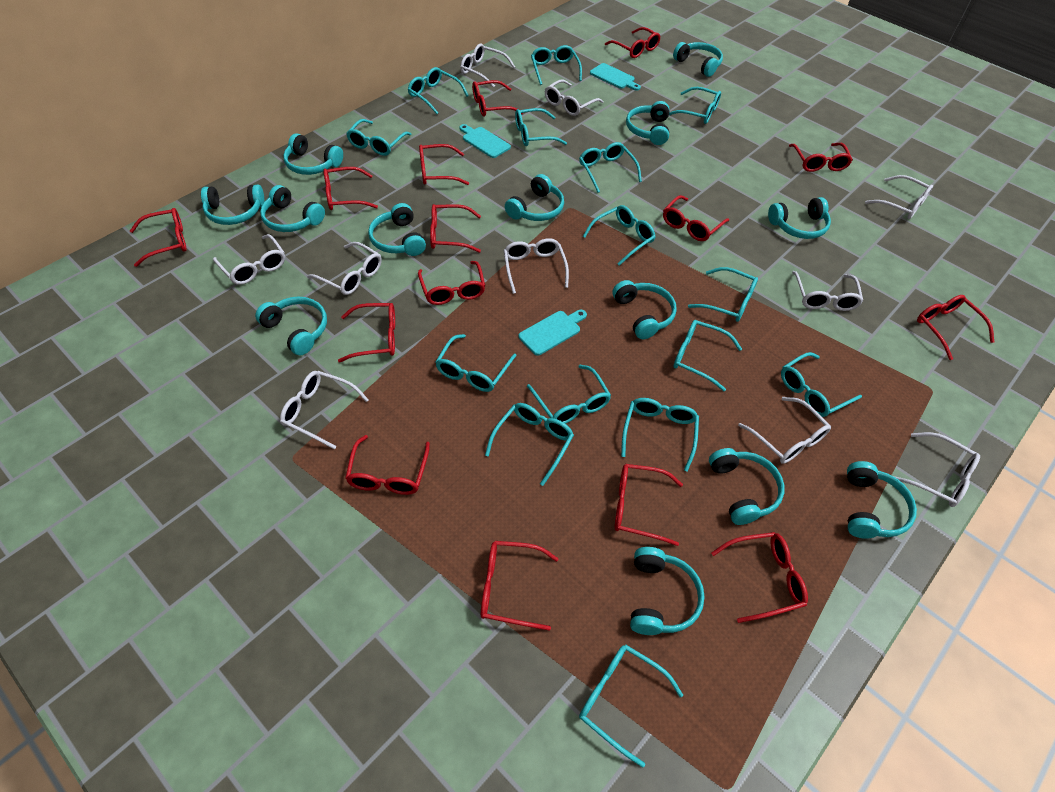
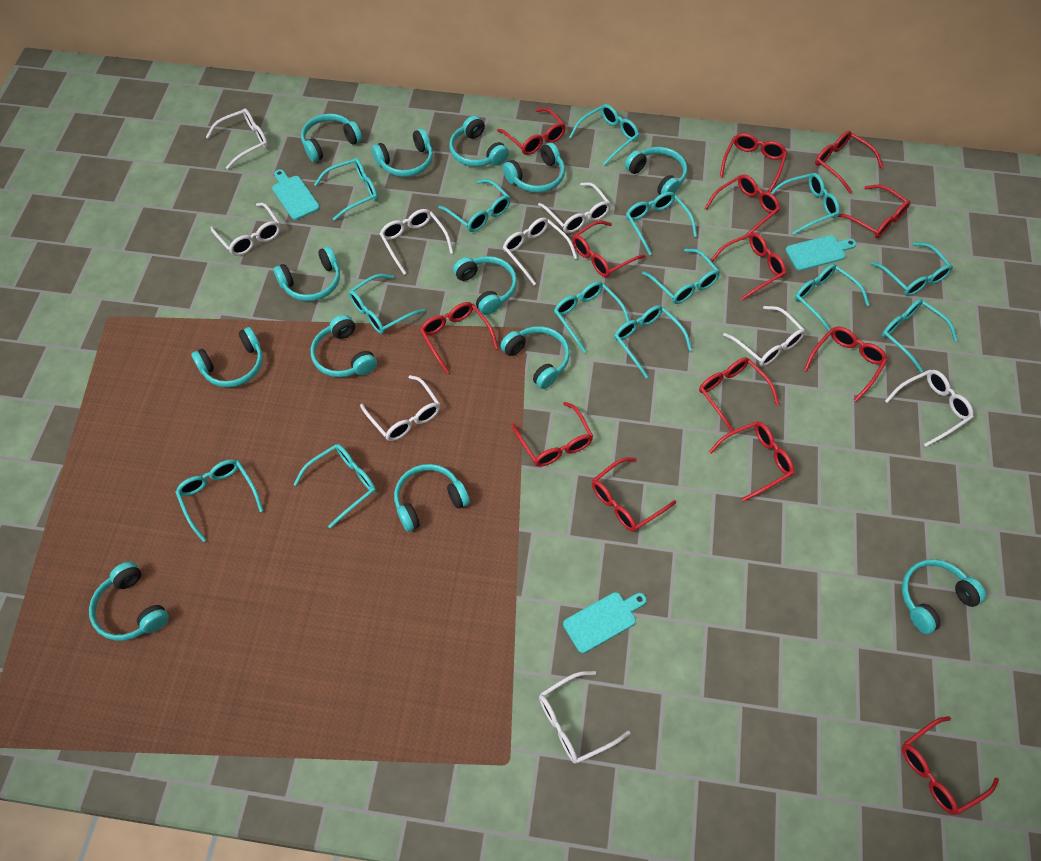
red glasses: 15 -> 14
turquoise glasses: 15 -> 14
white glasses: 10 -> 9

